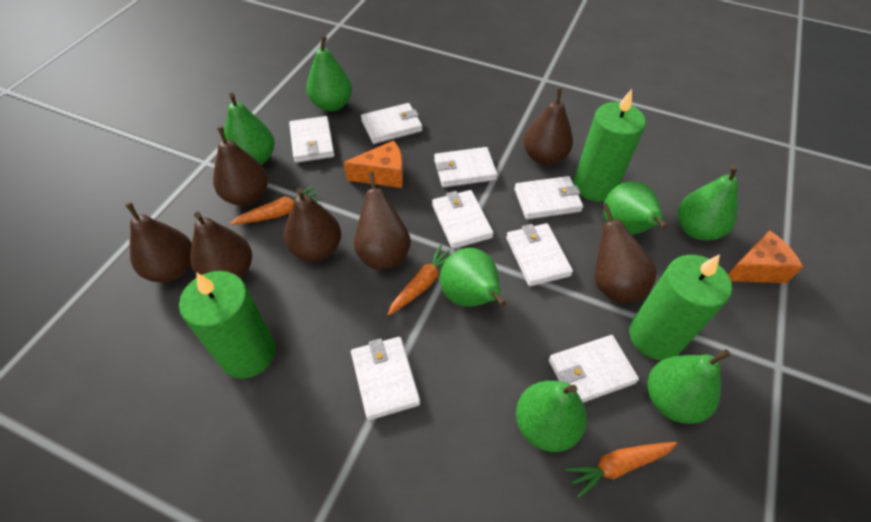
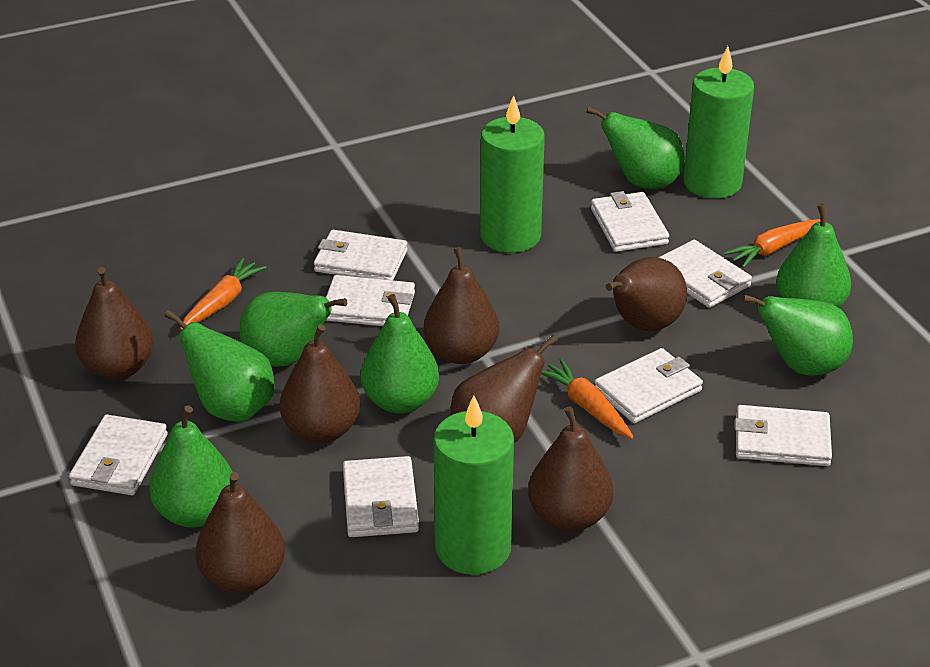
orange cheese: 2 -> 0

